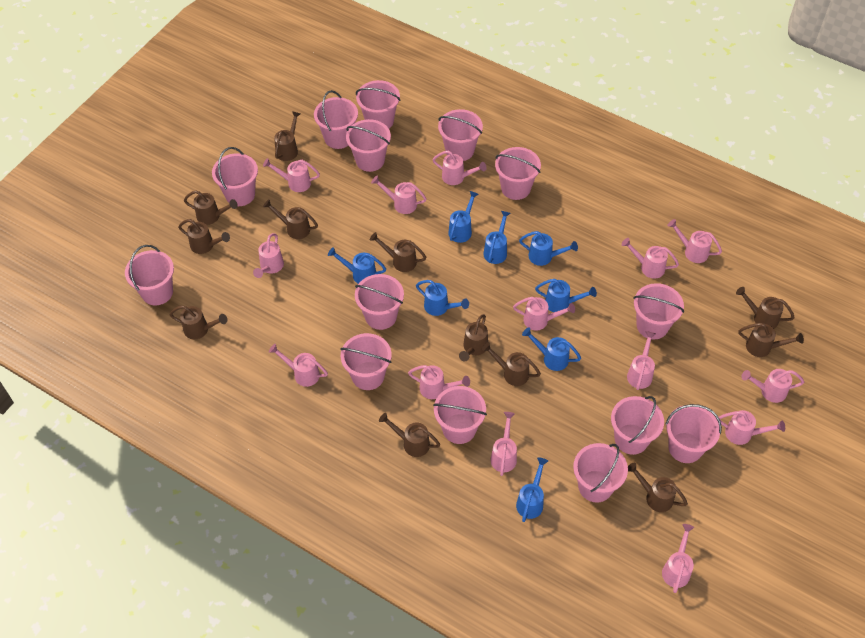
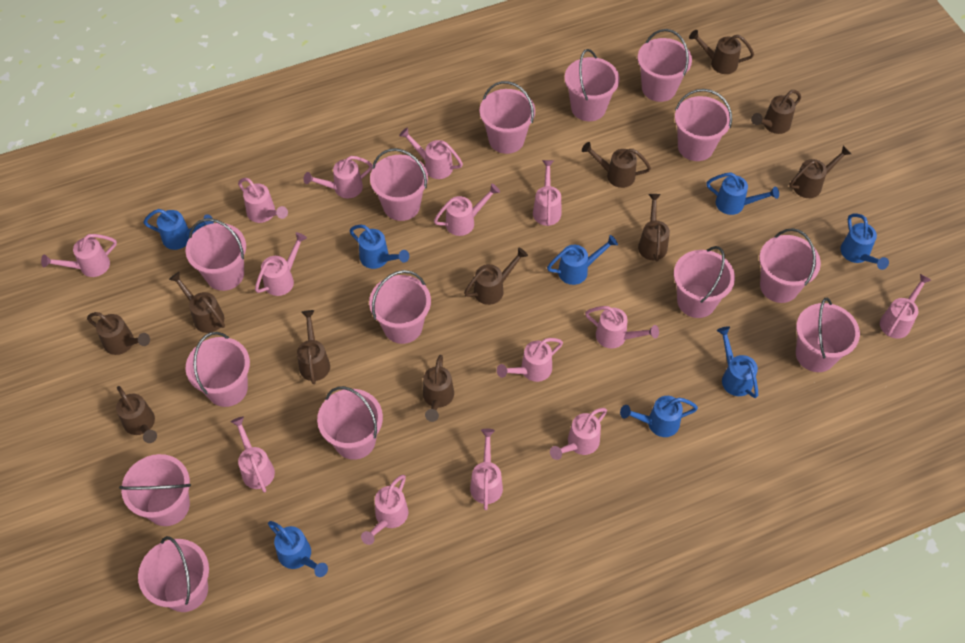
brown watering can: 12 -> 11

